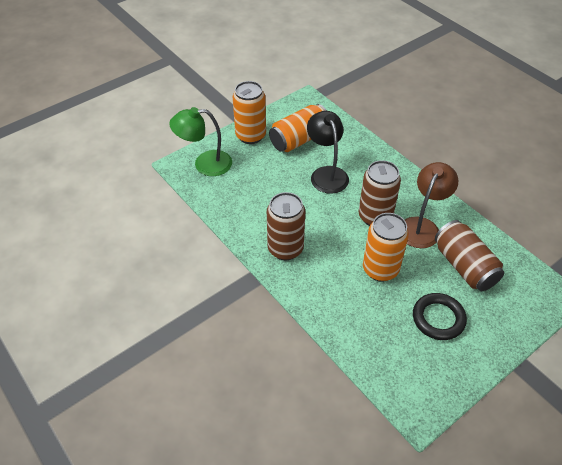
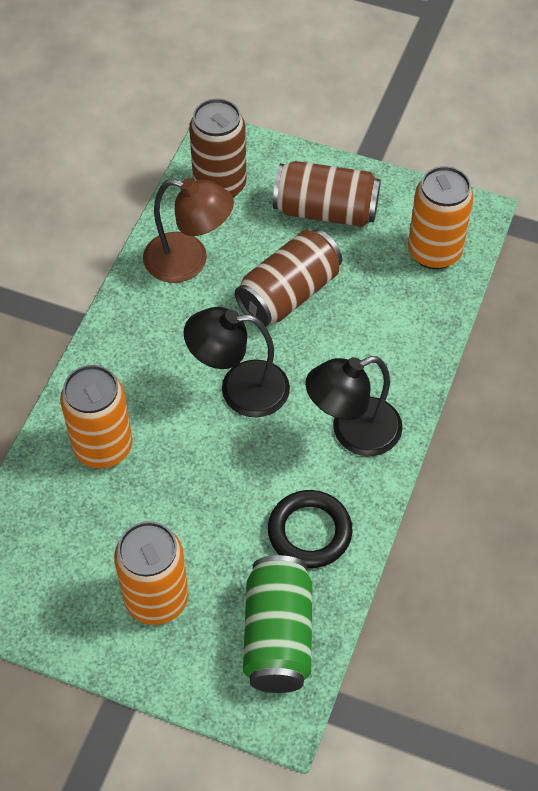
black lamp: 1 -> 2
green can: 0 -> 1
green lamp: 1 -> 0

